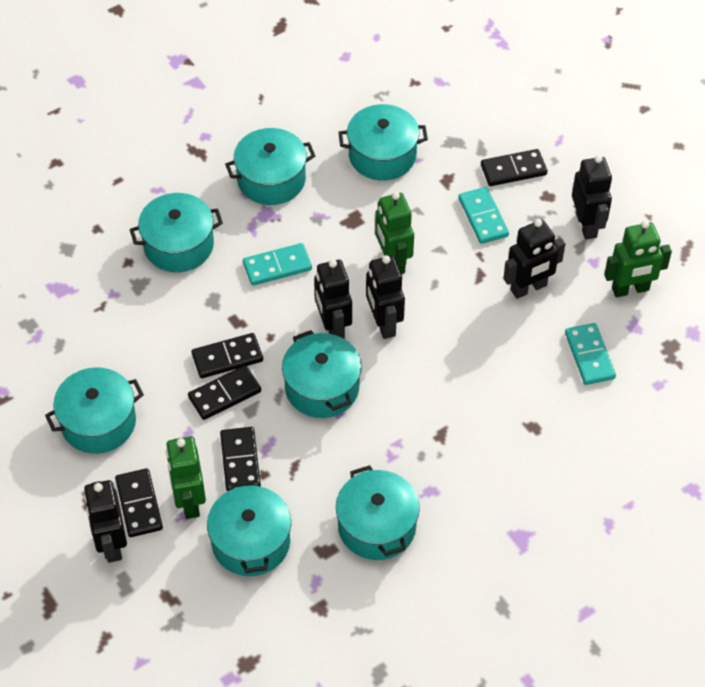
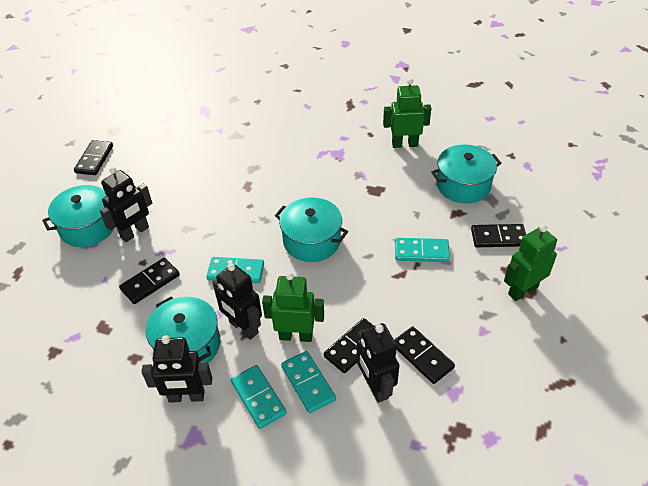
black robot: 5 -> 4
turquoise domino: 3 -> 4
turquoise pot: 7 -> 4

